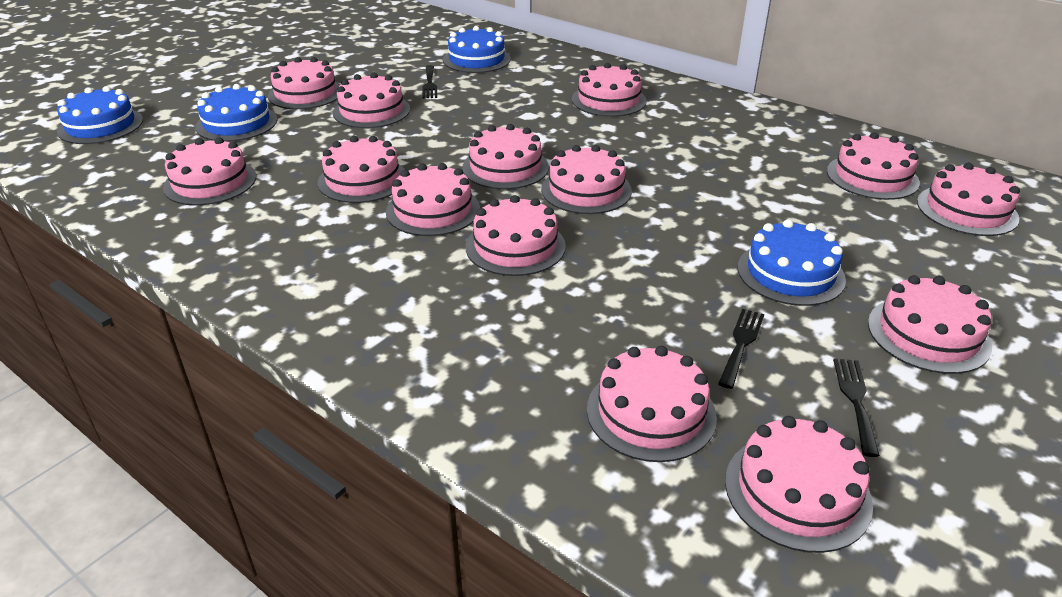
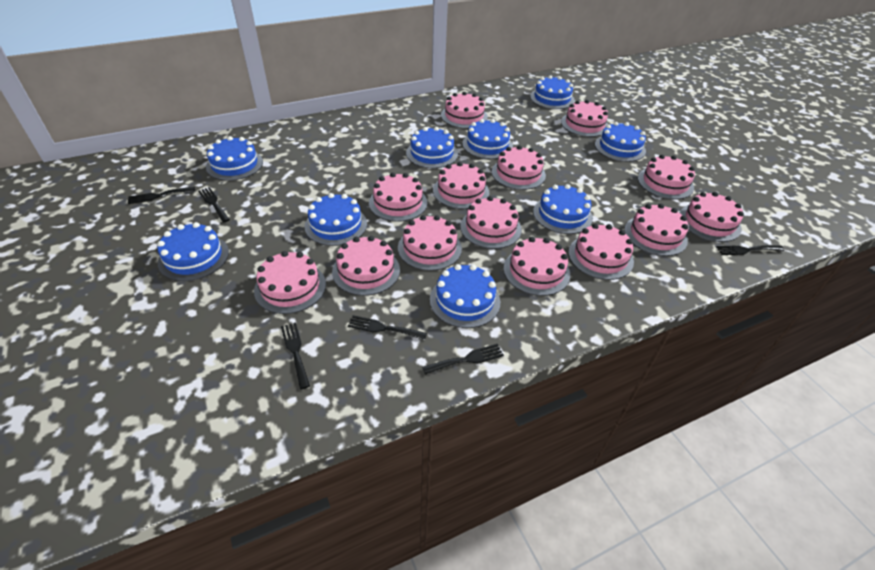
black fork: 3 -> 6
blue cake: 4 -> 9

